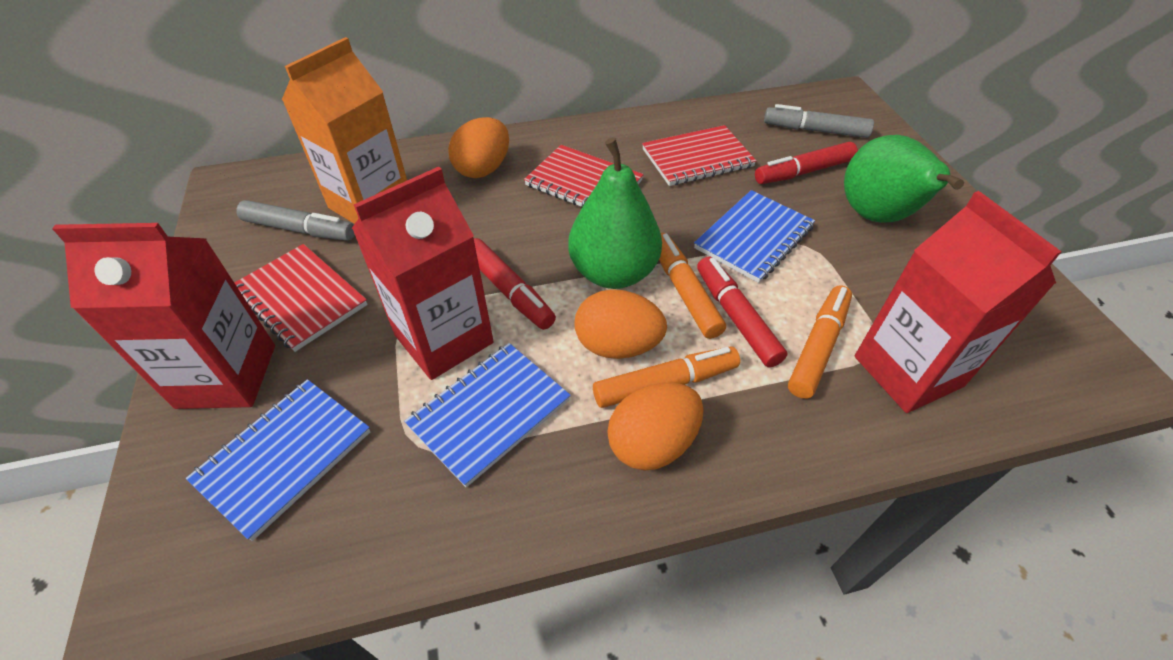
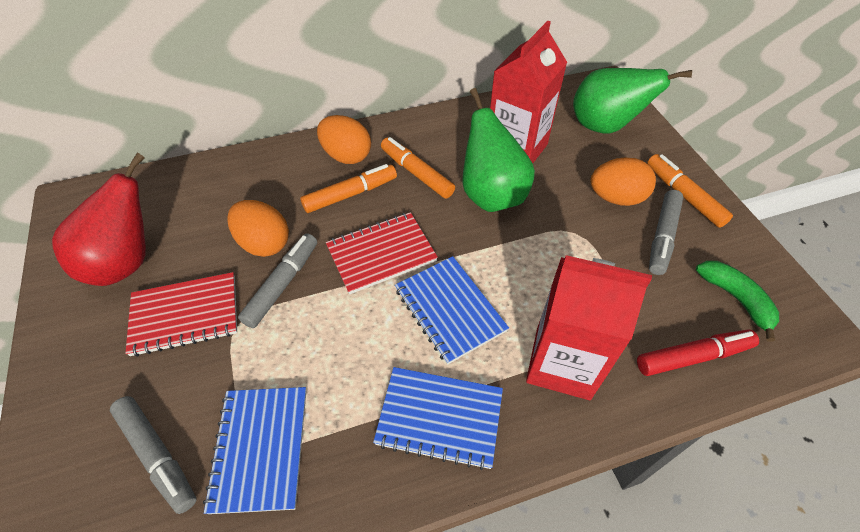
green banana: 0 -> 1
grey marker: 2 -> 3
orange carton: 1 -> 0
red carton: 3 -> 2
red marker: 3 -> 1
red notebook: 3 -> 2
red pear: 0 -> 1

